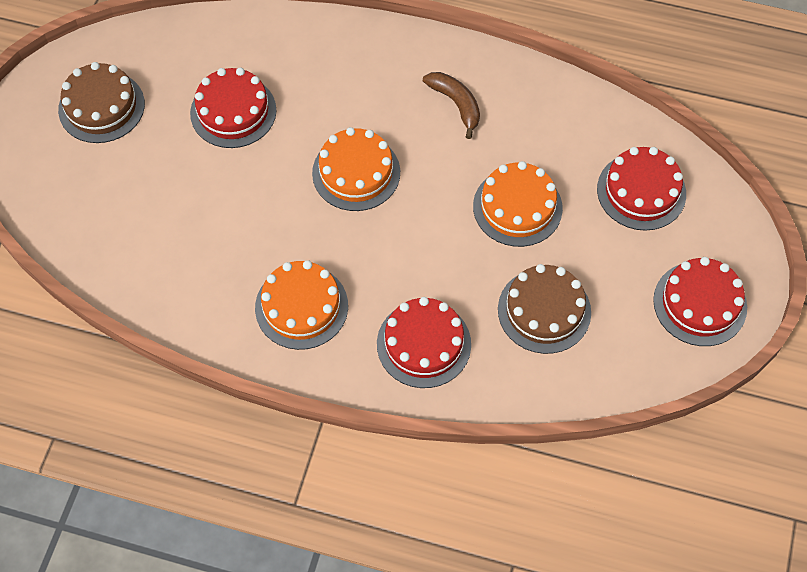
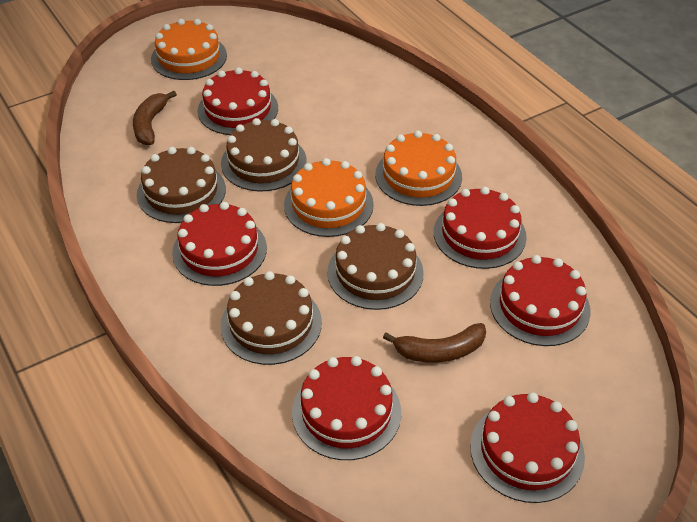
brown banana: 1 -> 2
brown cake: 2 -> 4
red cake: 4 -> 6

